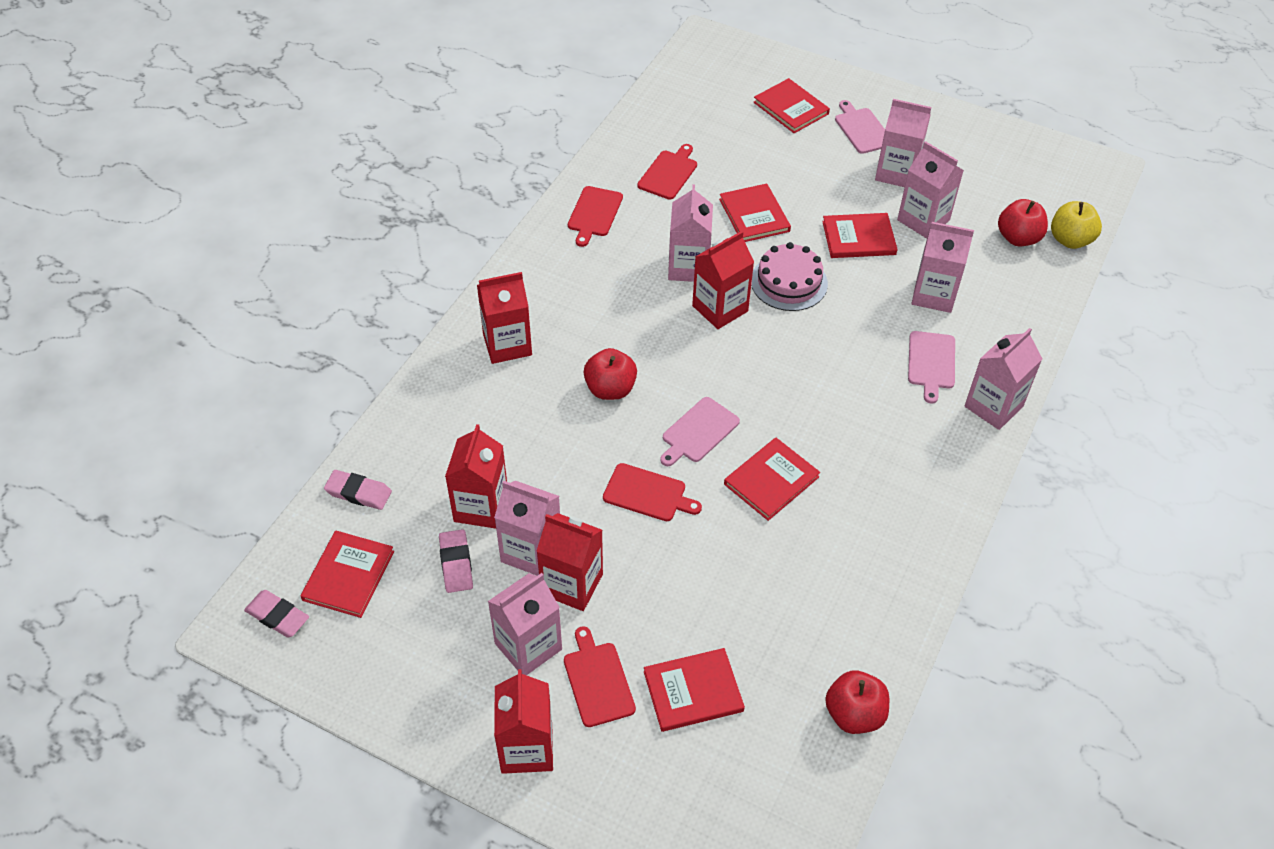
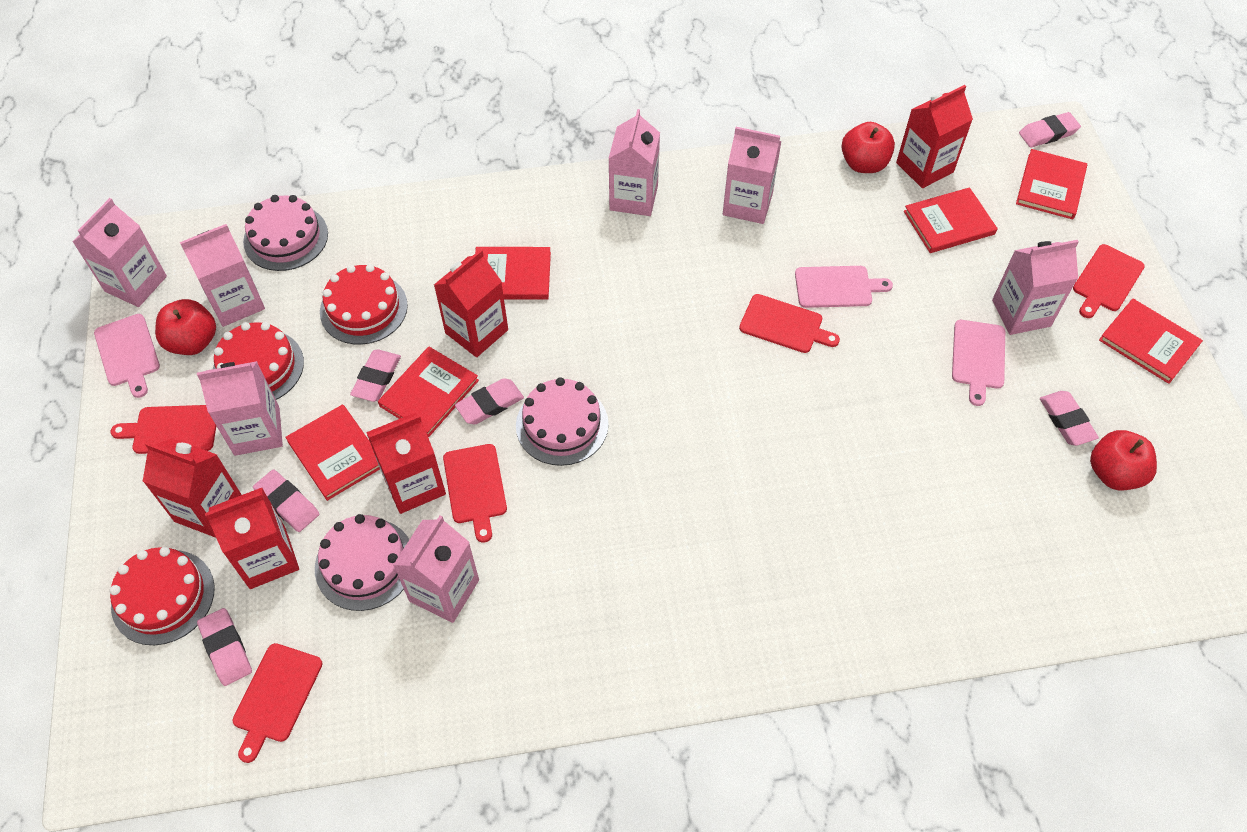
pink cake: 1 -> 3
pink eraser: 3 -> 6
red cake: 0 -> 3
red cutting board: 4 -> 5
yellow apple: 1 -> 0

